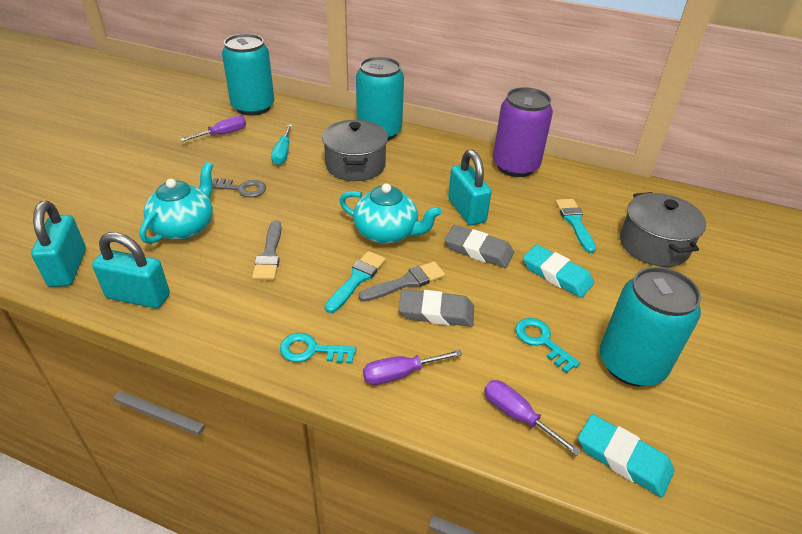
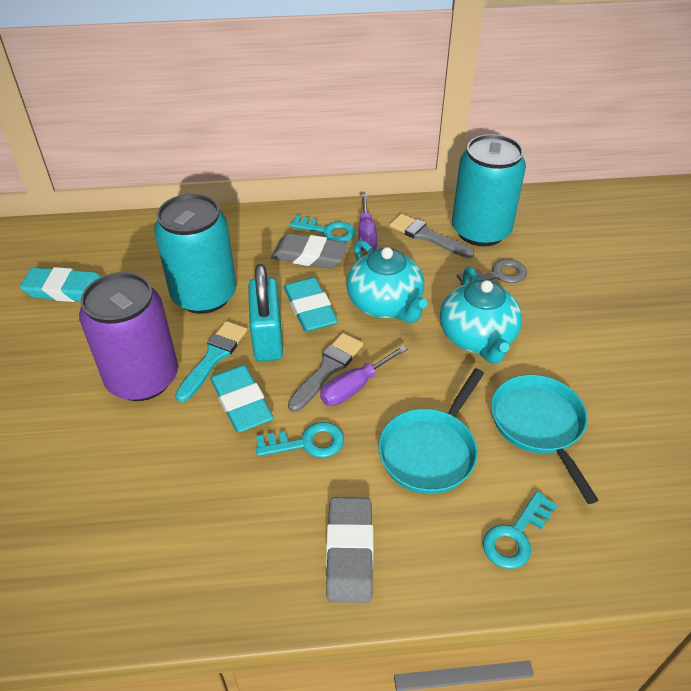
grey pot: 2 -> 0
purple screwdriver: 3 -> 2
turquoise brush: 2 -> 1
turquoise can: 3 -> 2
turquoise eraser: 2 -> 3
turquoise key: 2 -> 3
turquoise padlock: 3 -> 1
turquoise pan: 0 -> 2
turquoise screwdriver: 1 -> 0

